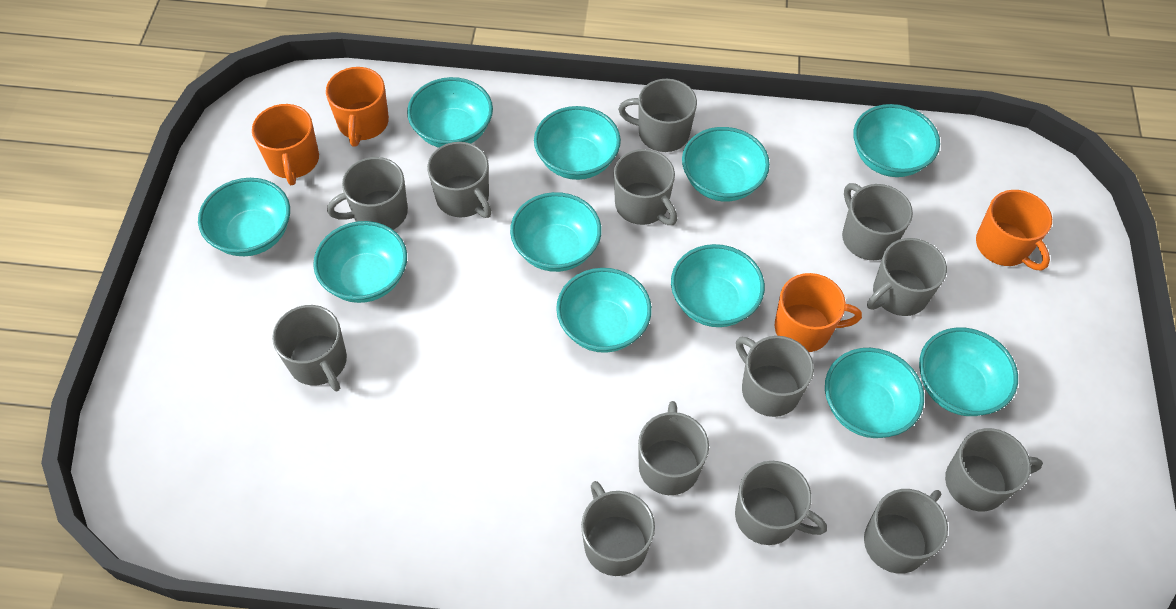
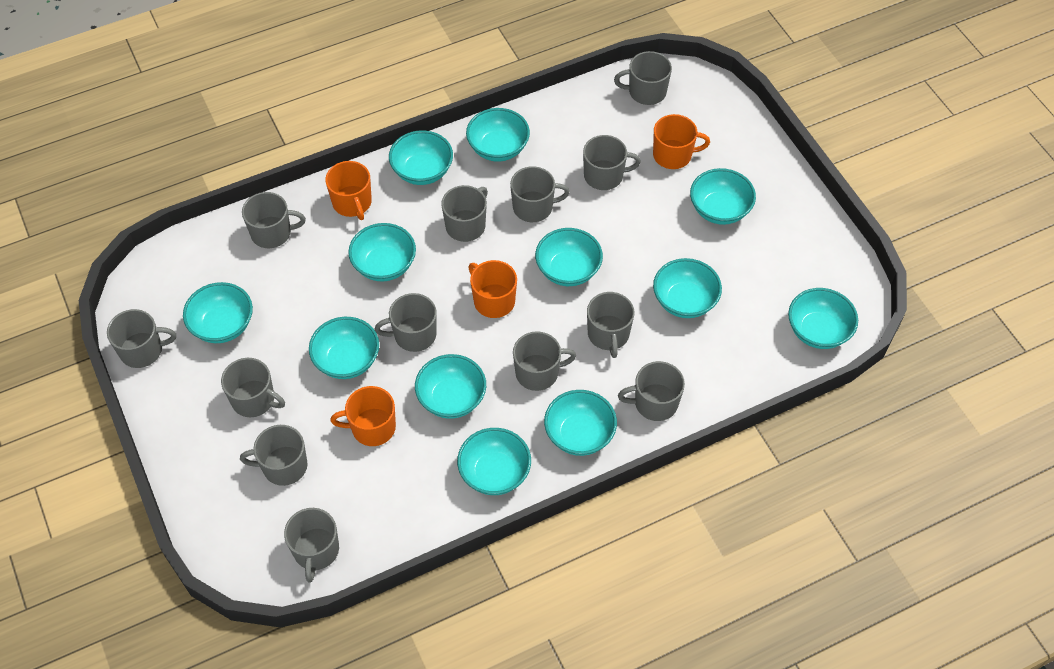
turquoise bowl: 11 -> 12

